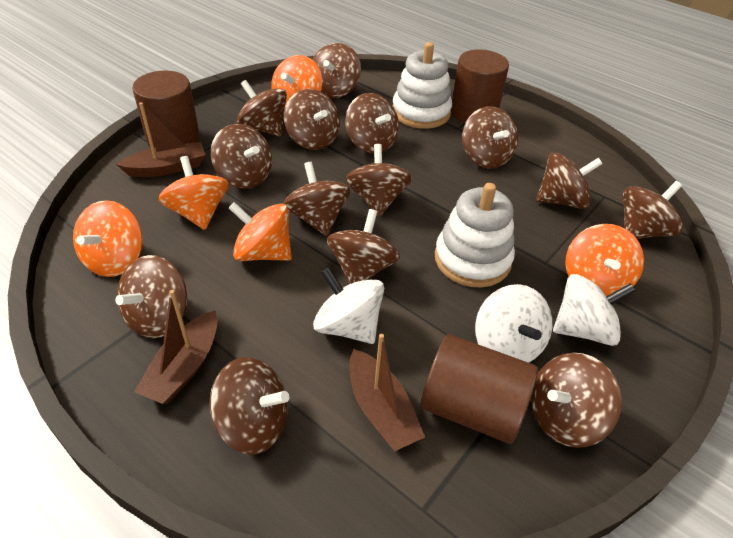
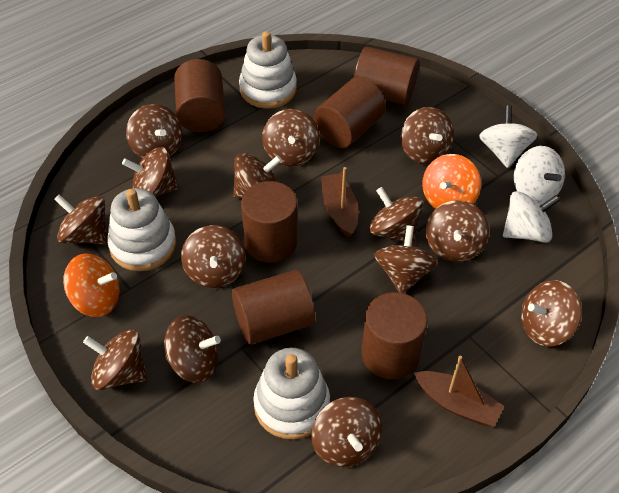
brown boat: 3 -> 2
brown cylinder: 3 -> 6
orange spinning top: 5 -> 2
white stacking toy: 2 -> 3

